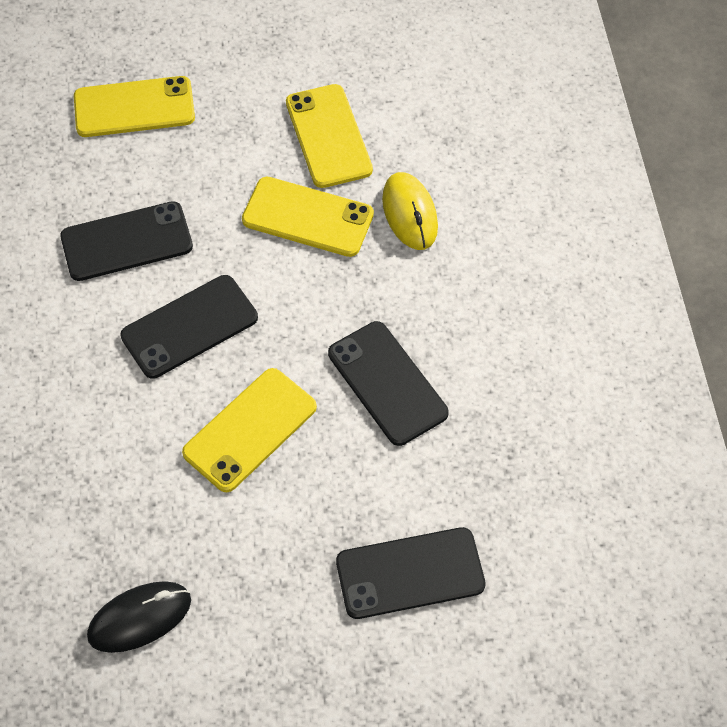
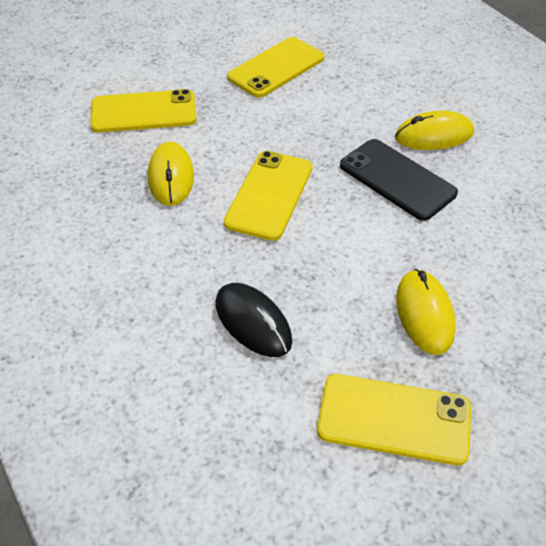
black phone: 4 -> 1
yellow mouse: 1 -> 3

